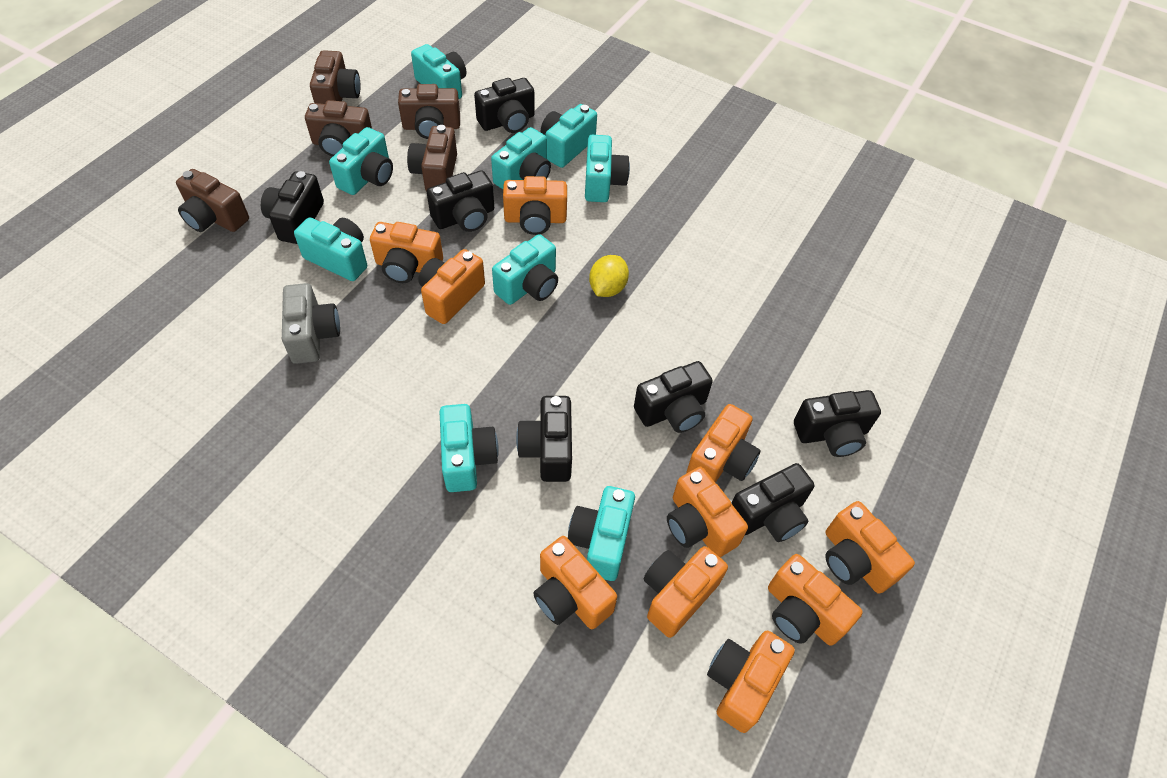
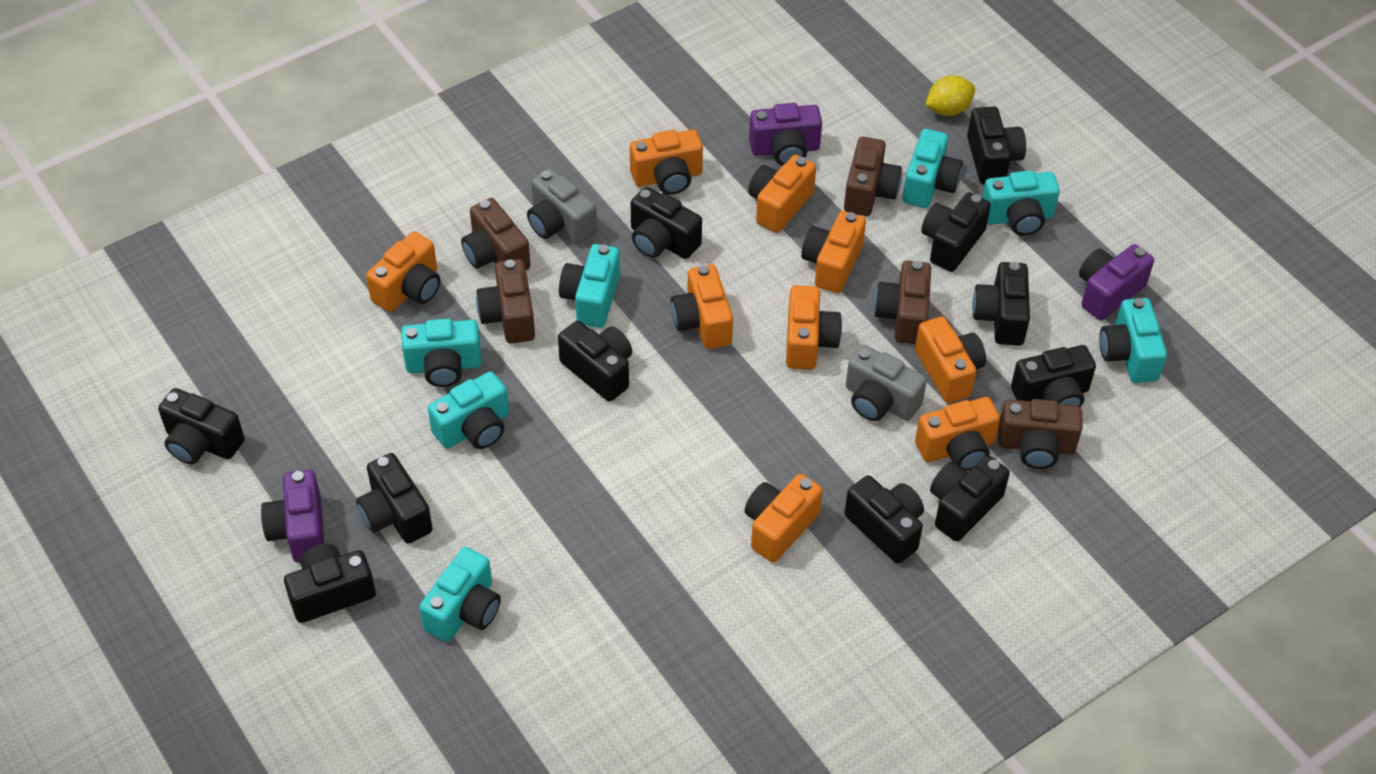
black camera: 7 -> 11
grey camera: 1 -> 2
orange camera: 10 -> 9
purple camera: 0 -> 3
turquoise camera: 9 -> 7

